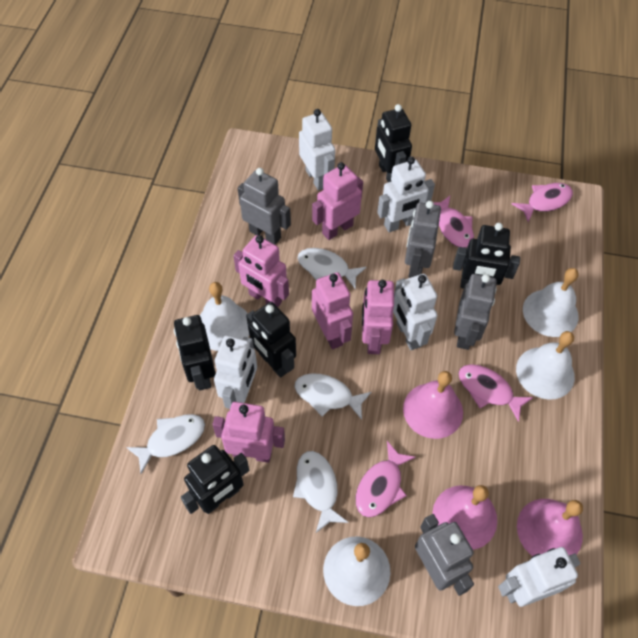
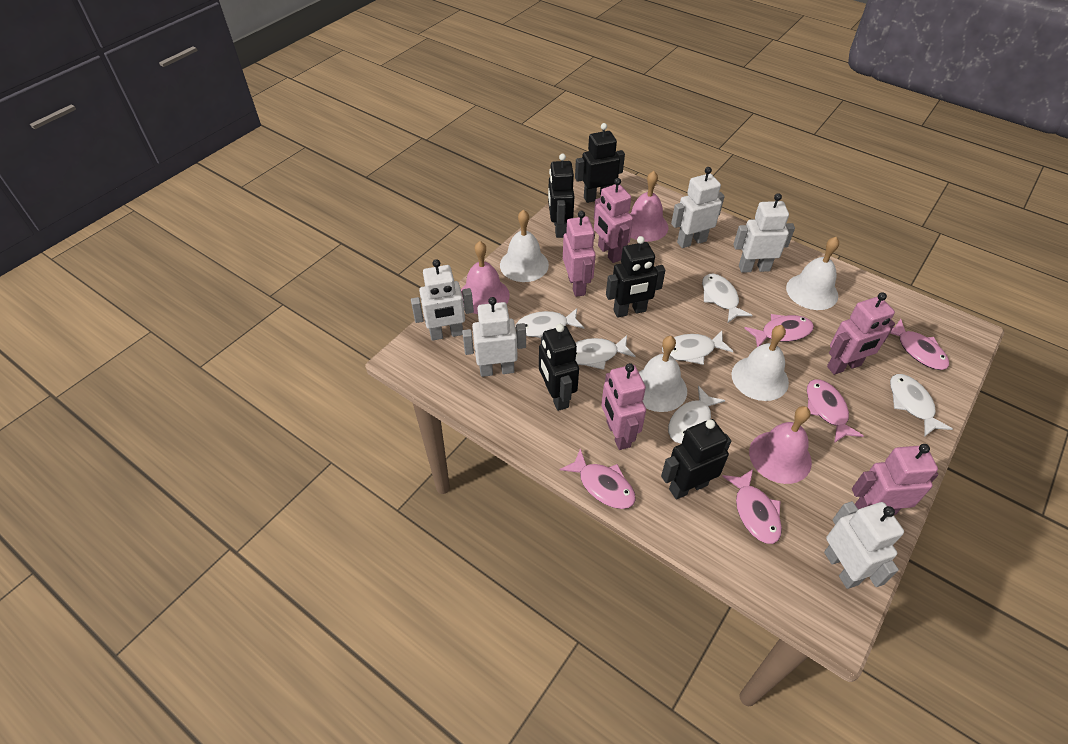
grey robot: 4 -> 0
pink fish: 4 -> 5
white fish: 4 -> 6

